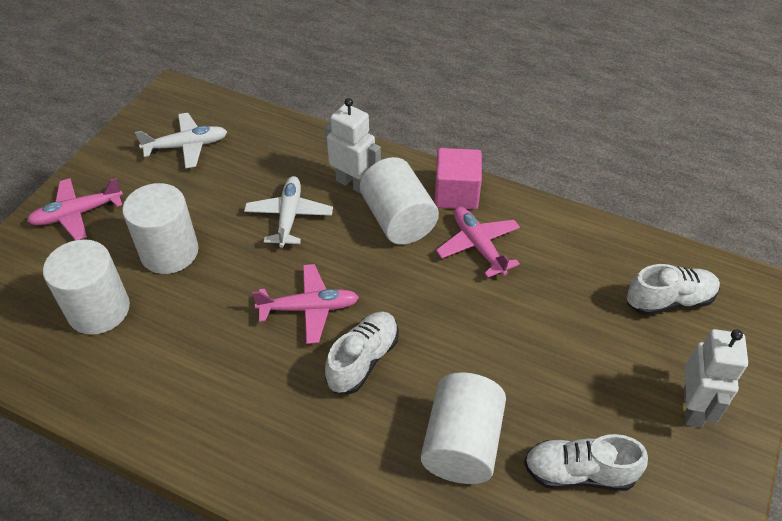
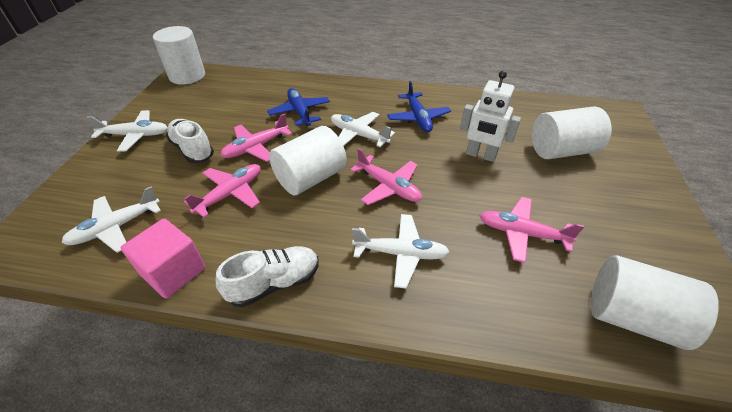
blue plane: 0 -> 2
pink plane: 3 -> 4
white plane: 2 -> 4
white robot: 2 -> 1
white shoe: 3 -> 2

